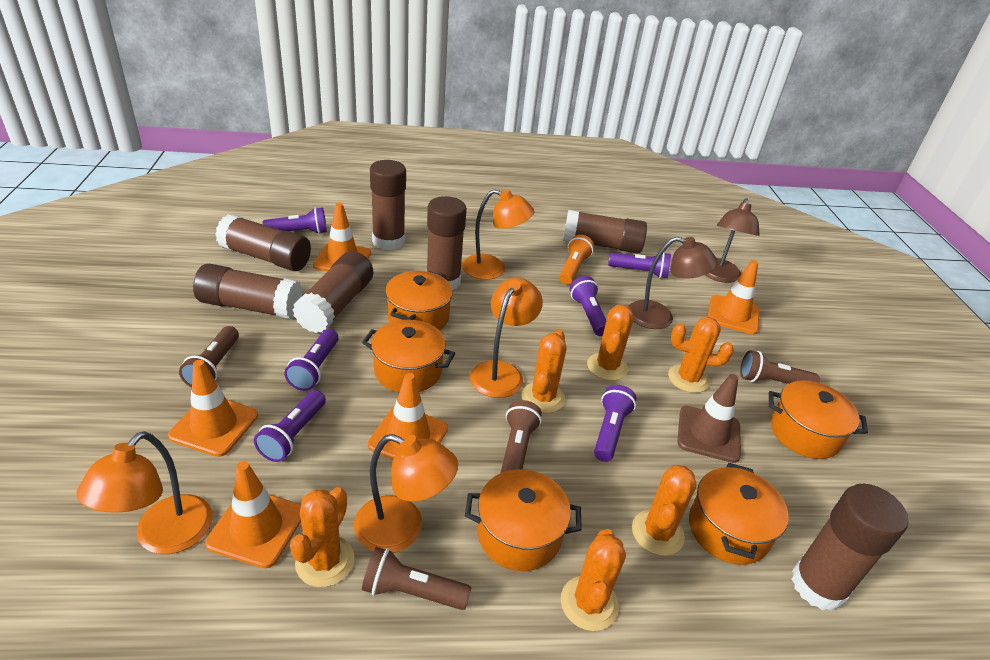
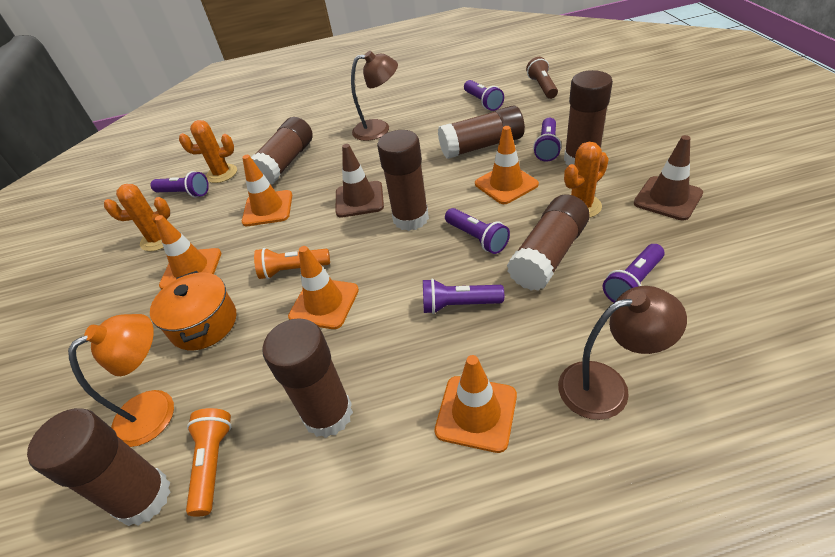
brown flashlight: 4 -> 1
brown traffic cone: 1 -> 2
orange cactus: 6 -> 3
orange flashlight: 1 -> 2
orange lamp: 4 -> 1
orange pot: 5 -> 1

